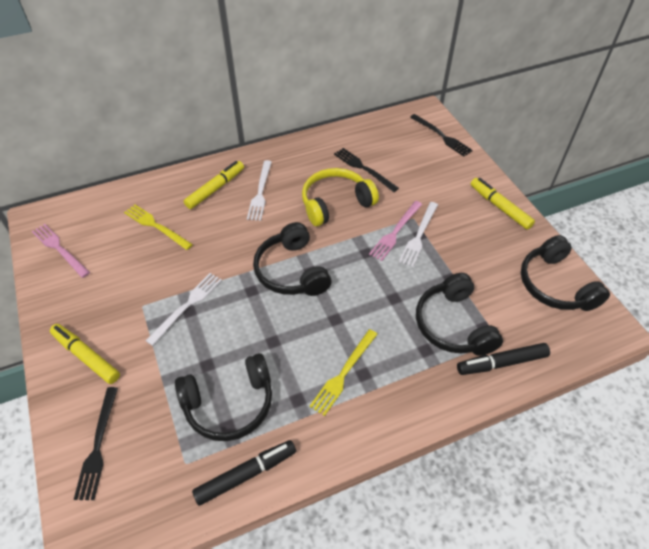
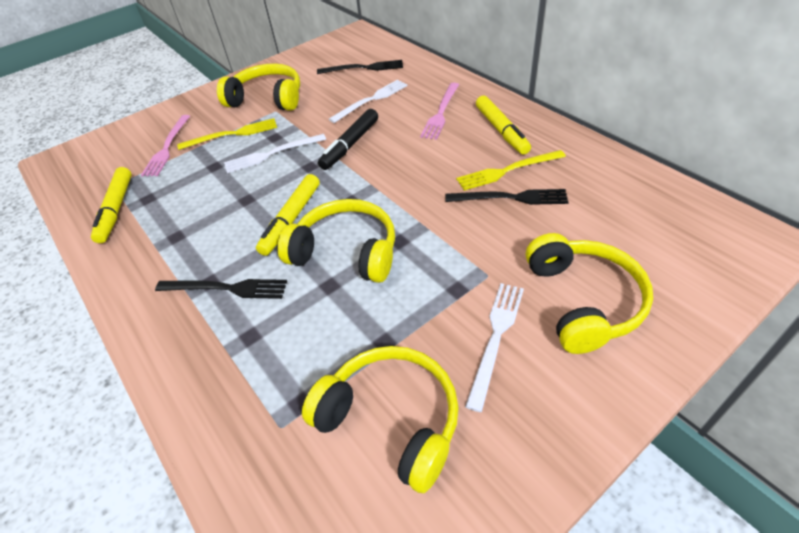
black headphones: 4 -> 0
black marker: 2 -> 1
yellow headphones: 1 -> 4

